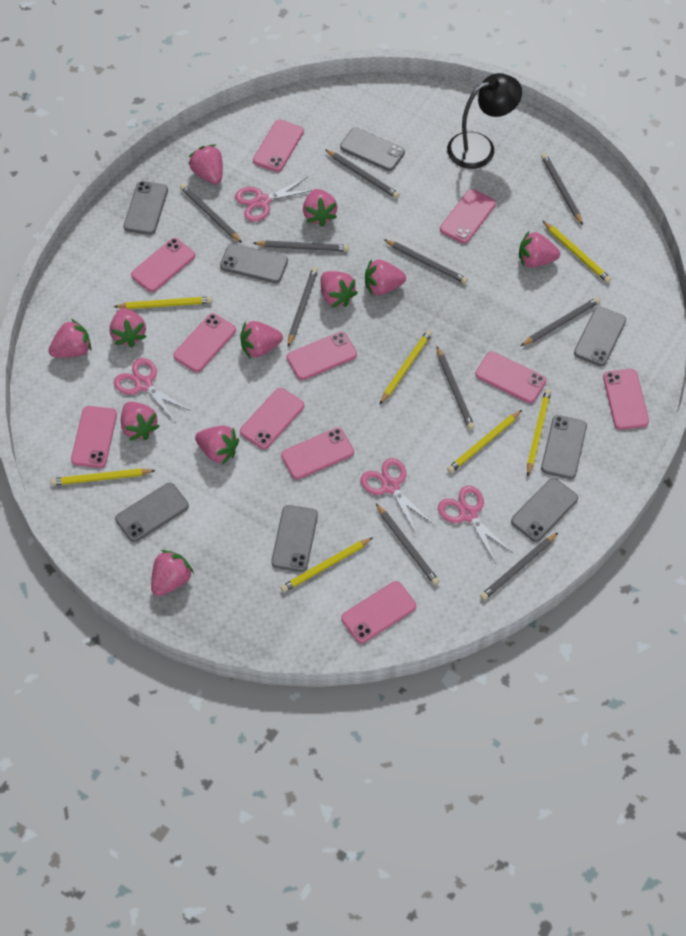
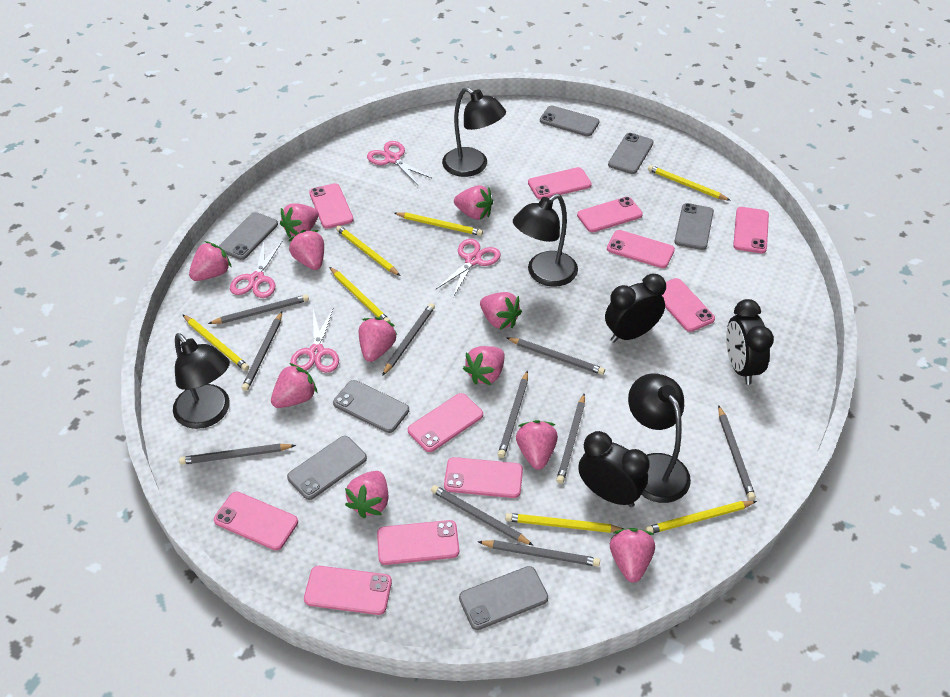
black clock: 0 -> 3
black lamp: 1 -> 4
grey phone: 8 -> 7

